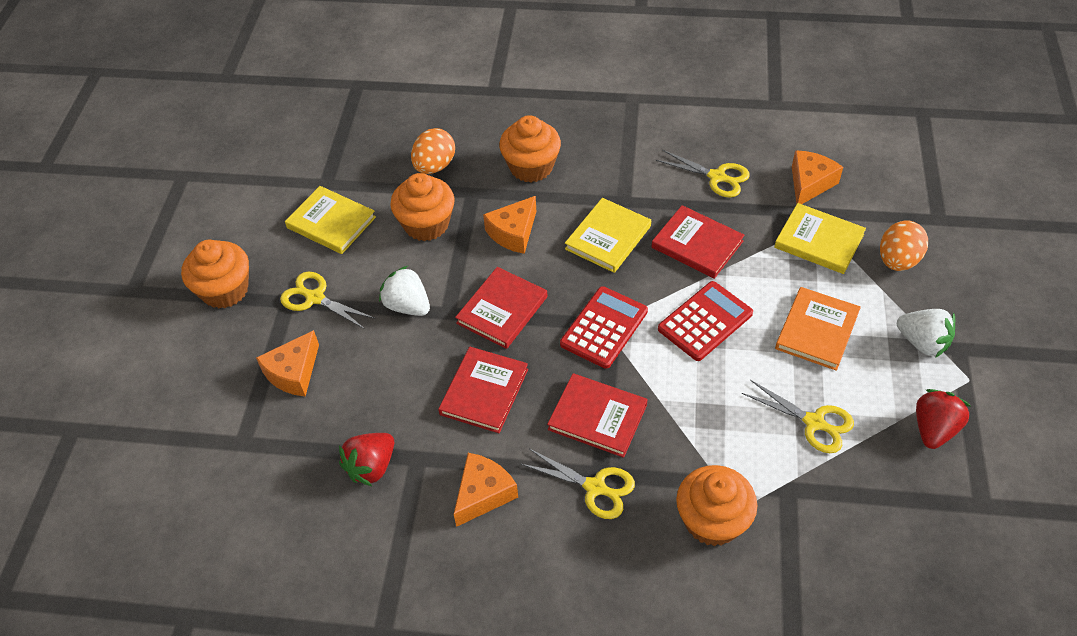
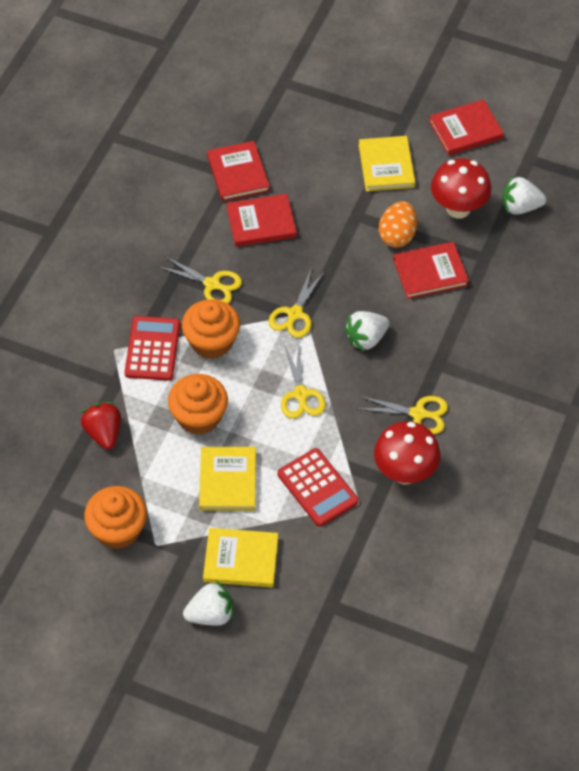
orange book: 1 -> 0
orange cheese: 4 -> 0
orange cupcake: 4 -> 3
orange egg: 2 -> 1
red mushroom: 0 -> 2
red strawberry: 2 -> 1
white strawberry: 2 -> 3

